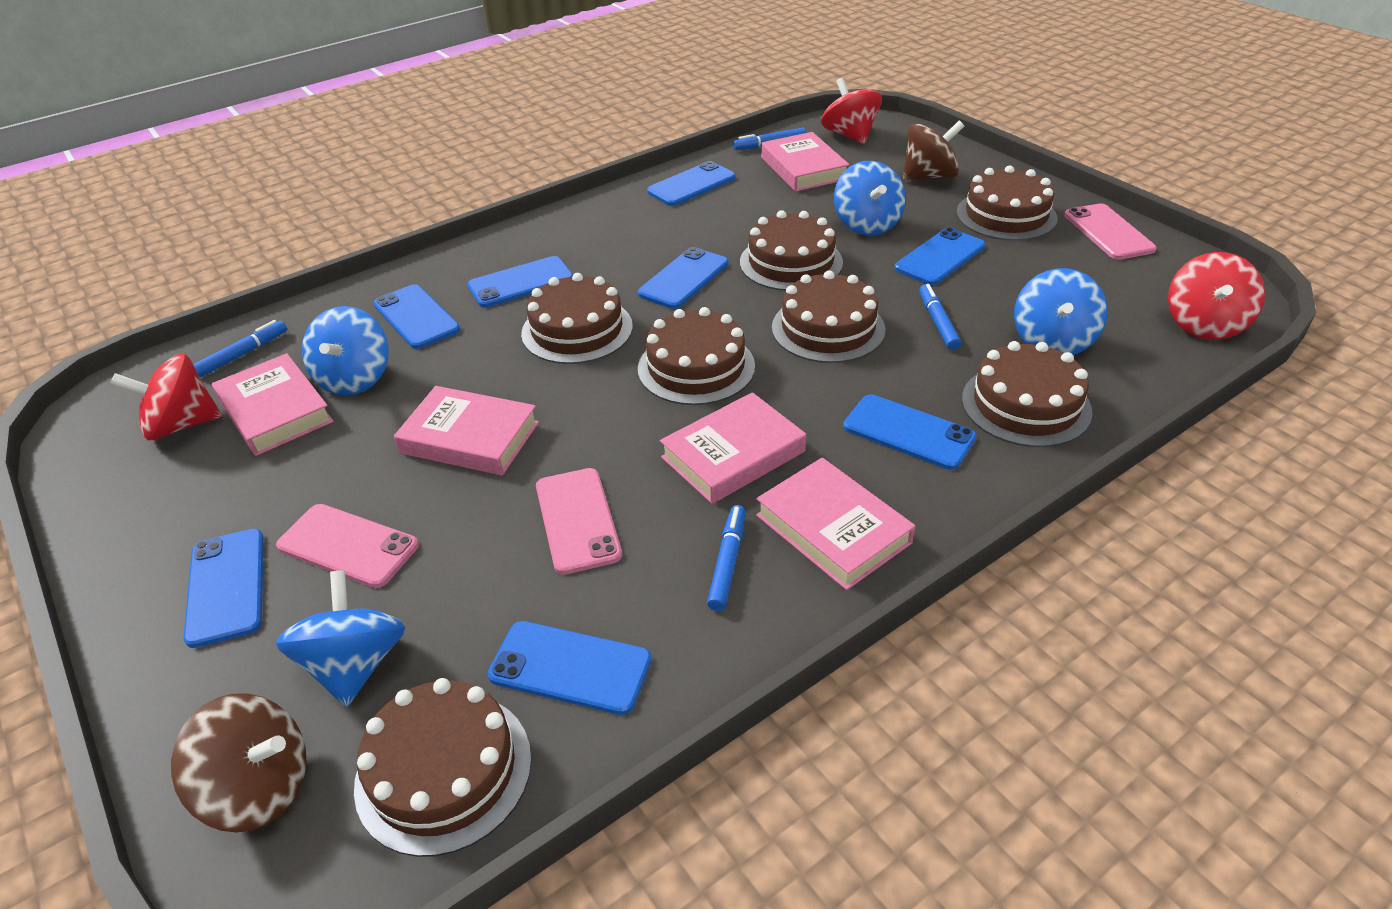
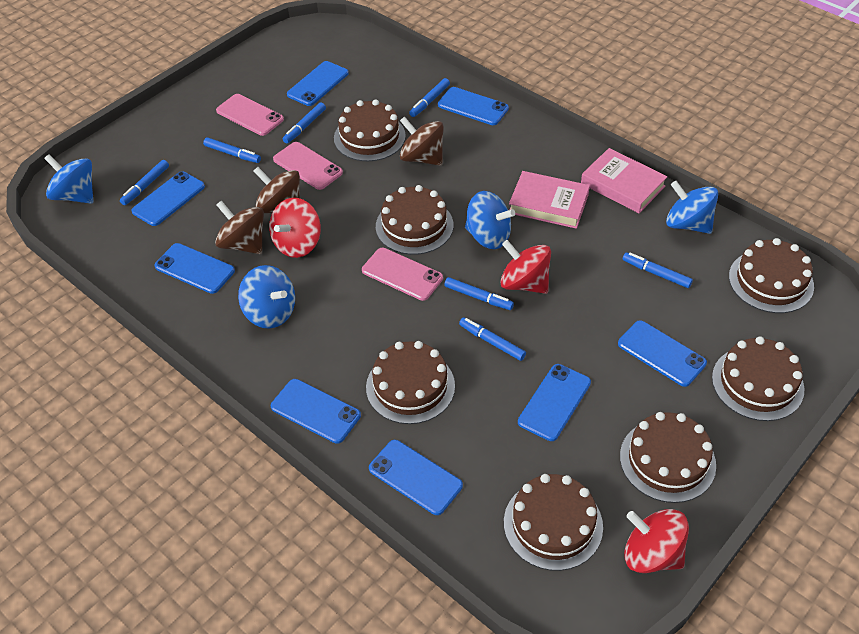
blue marker: 4 -> 7
brown spinning top: 2 -> 3
pink book: 5 -> 2

